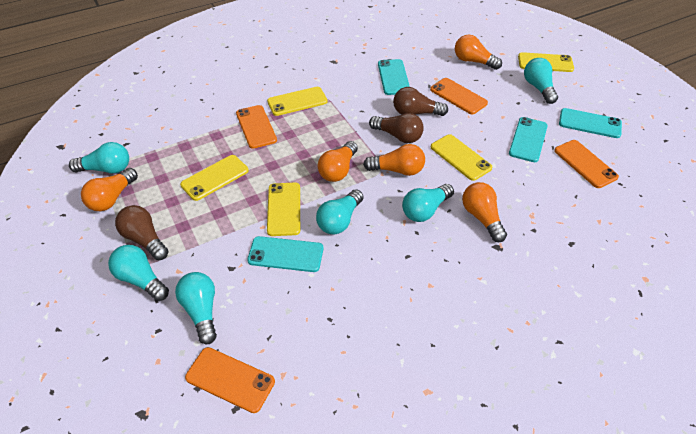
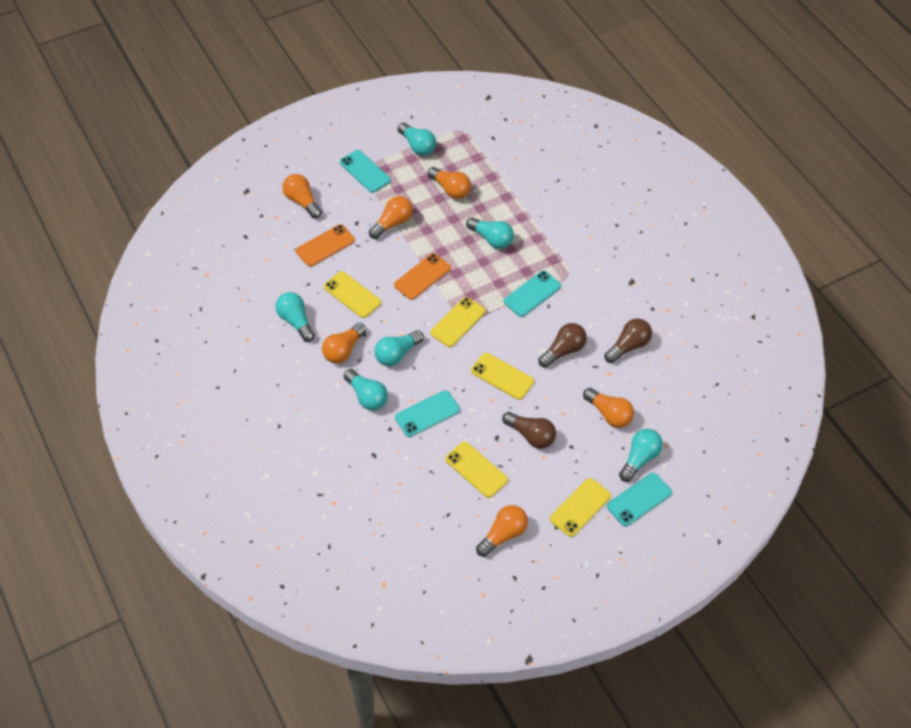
orange light bulb: 5 -> 6
orange phone: 4 -> 2

